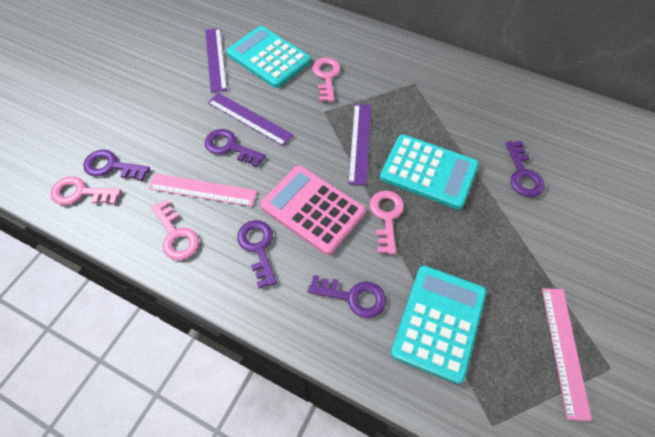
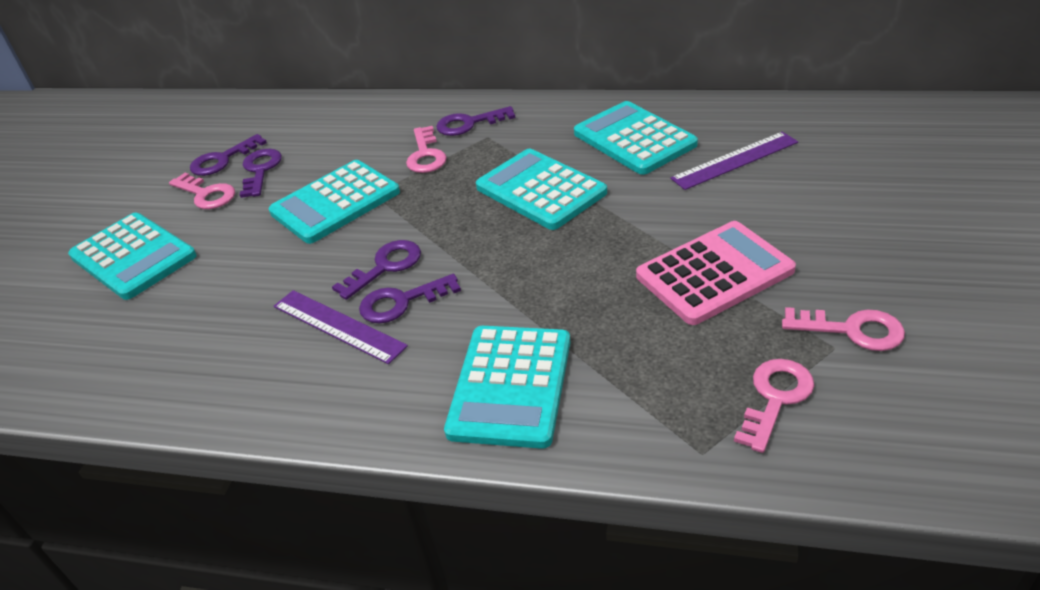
pink ruler: 2 -> 0
purple ruler: 3 -> 2
turquoise calculator: 3 -> 5

